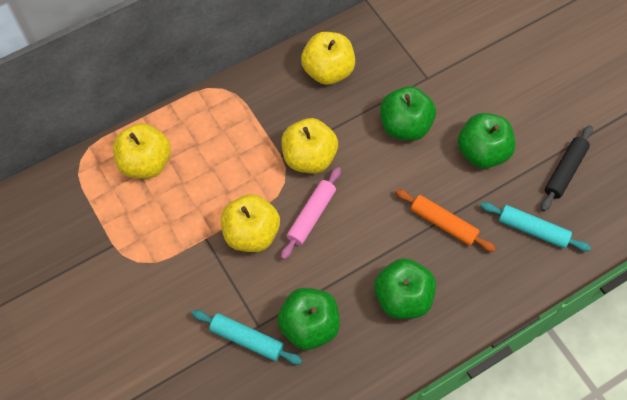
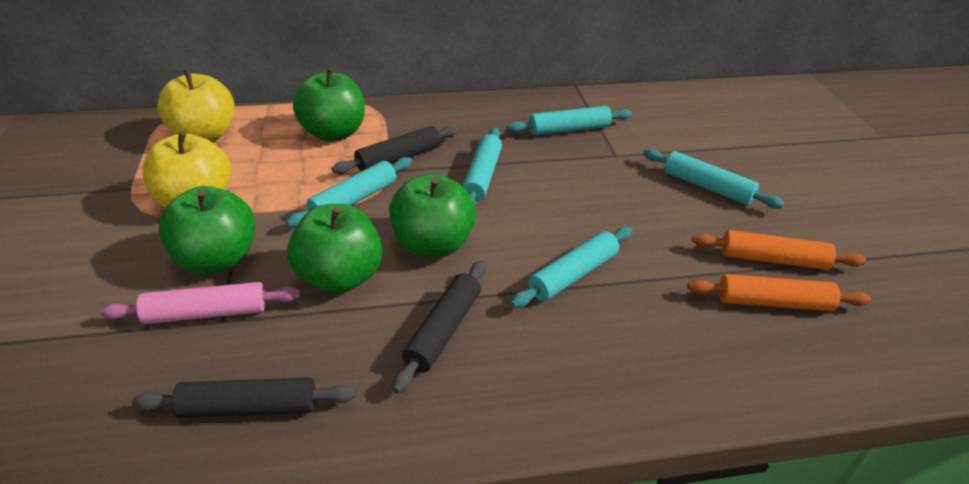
black rolling pin: 1 -> 3
orange rolling pin: 1 -> 2
turquoise rolling pin: 2 -> 5
yellow apple: 4 -> 2

